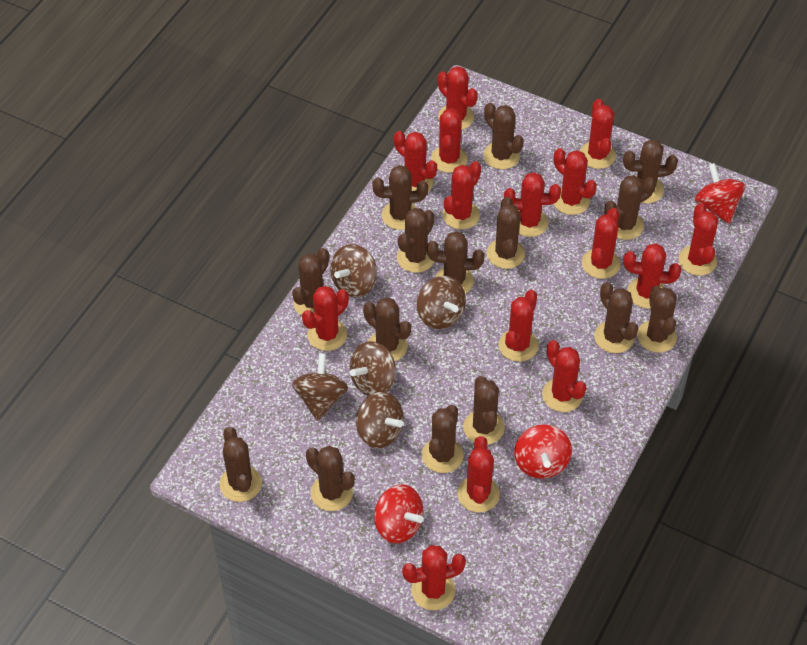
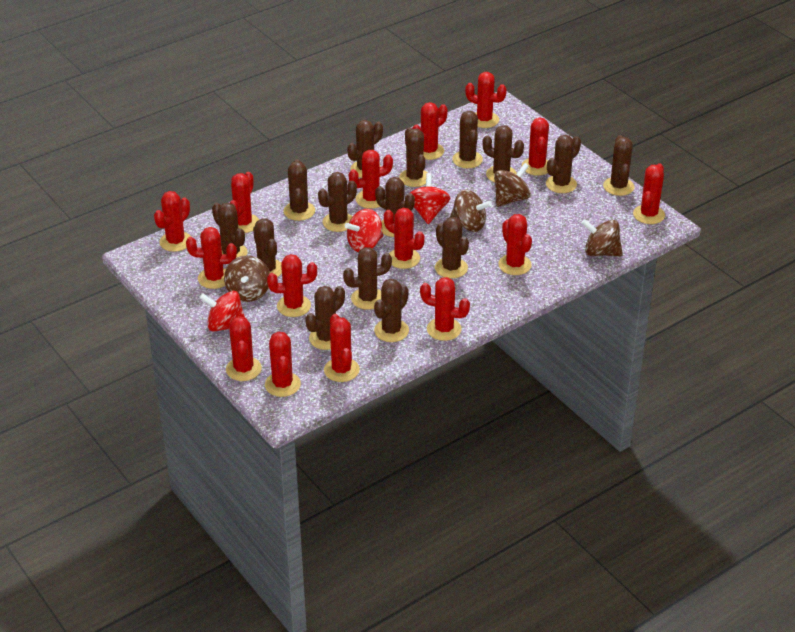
brown spinning top: 5 -> 4

